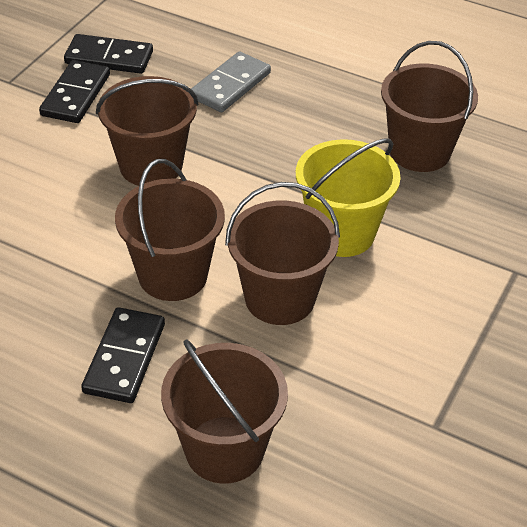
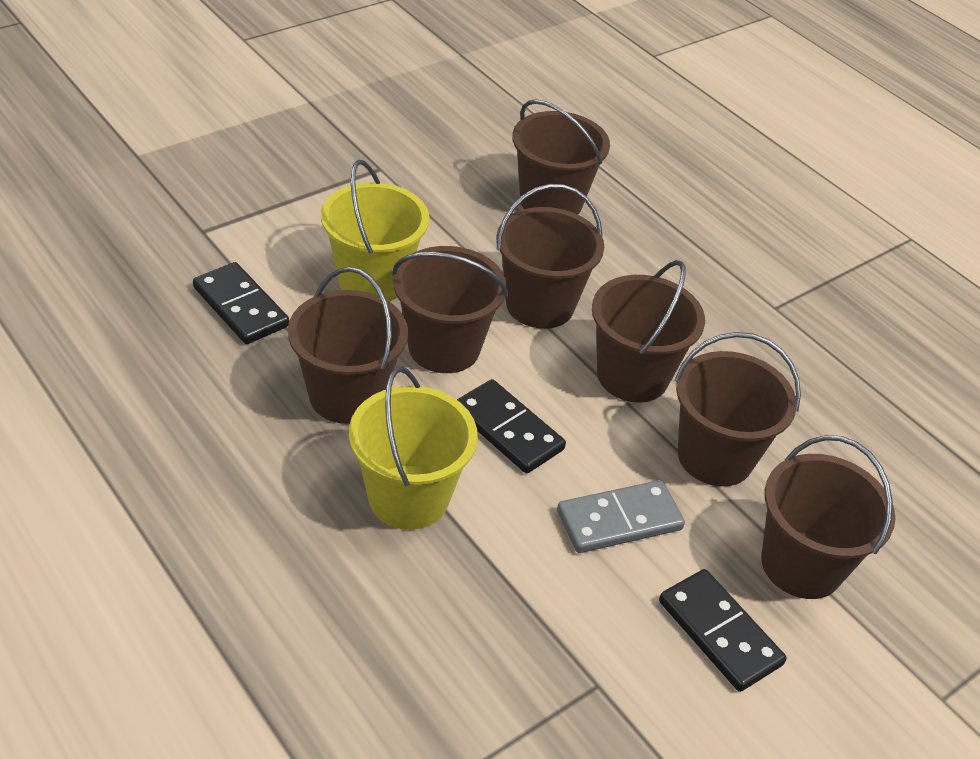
brown bucket: 5 -> 7
yellow bucket: 1 -> 2

